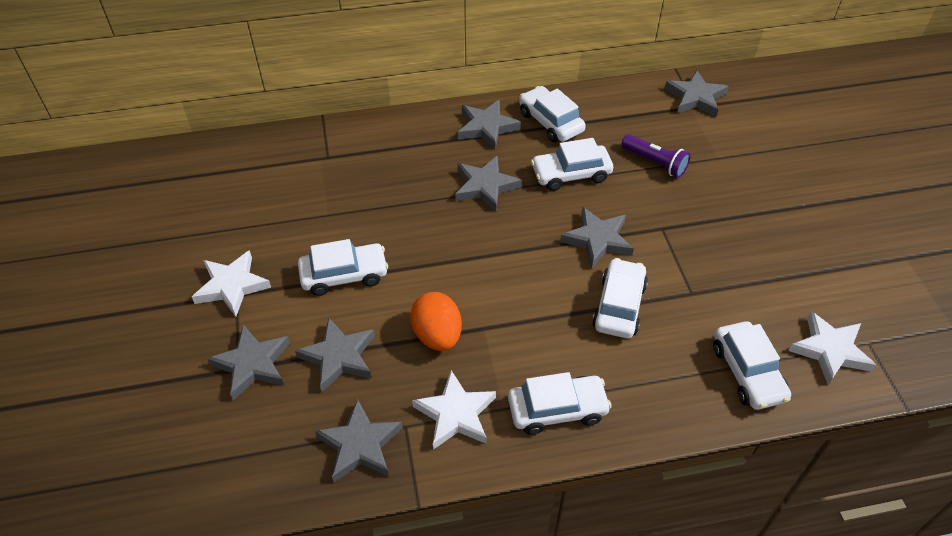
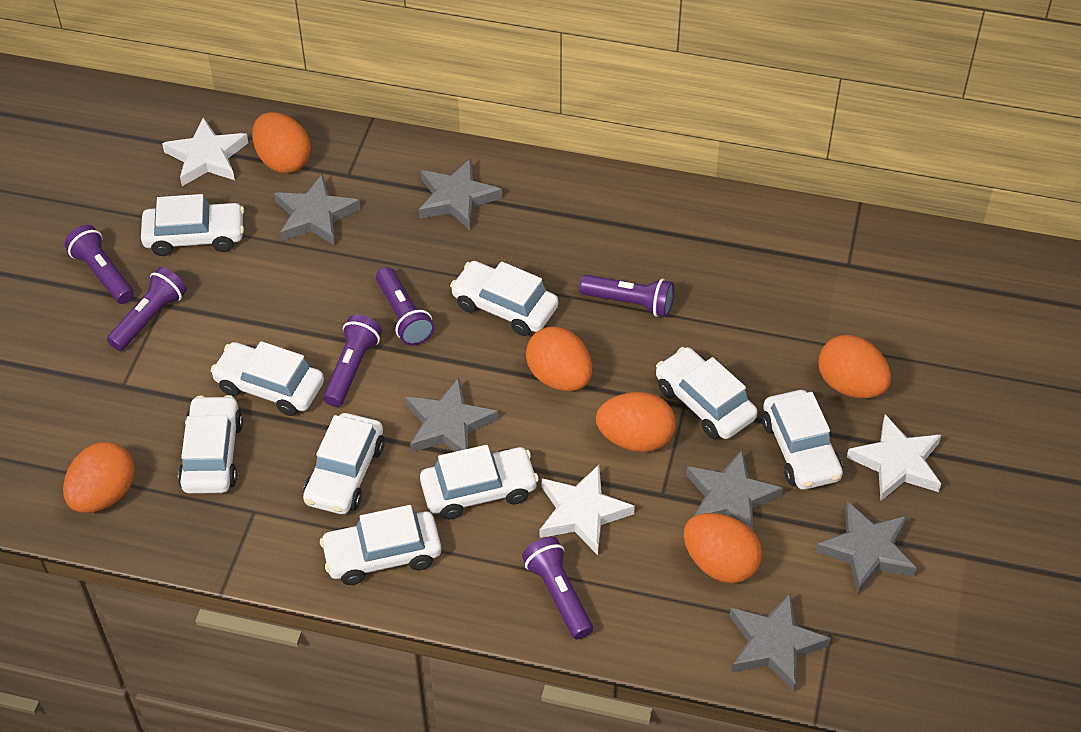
grey star: 7 -> 6
orange egg: 1 -> 6
purple flashlight: 1 -> 6
white car: 6 -> 9

